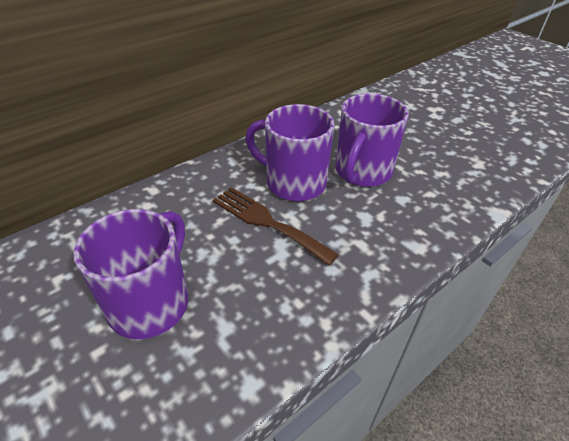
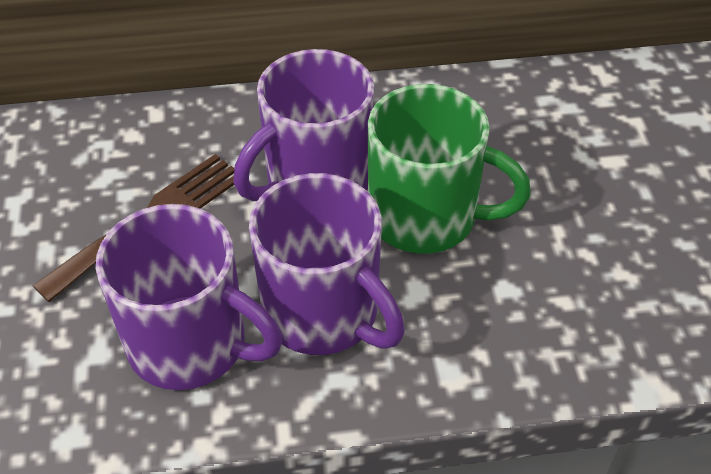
green mug: 0 -> 1

